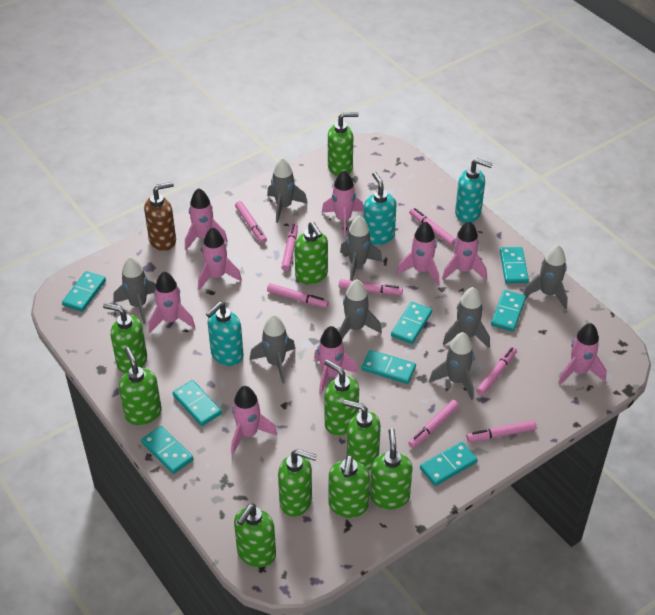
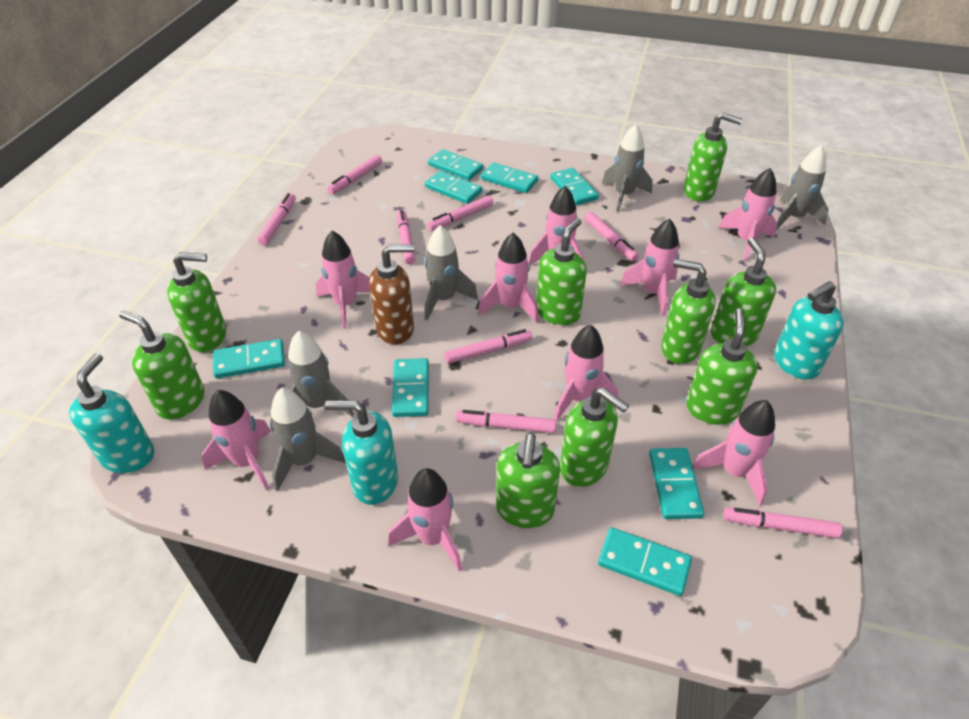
green soap dispenser: 10 -> 9
grey rocket: 8 -> 5

